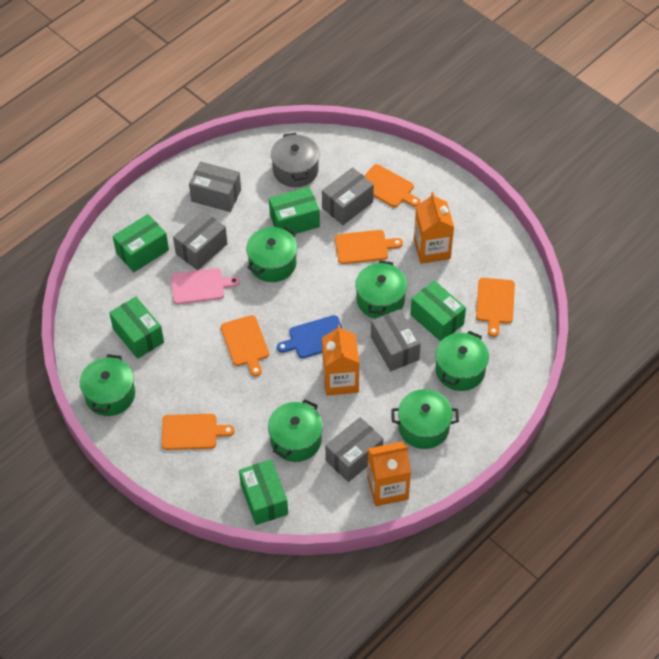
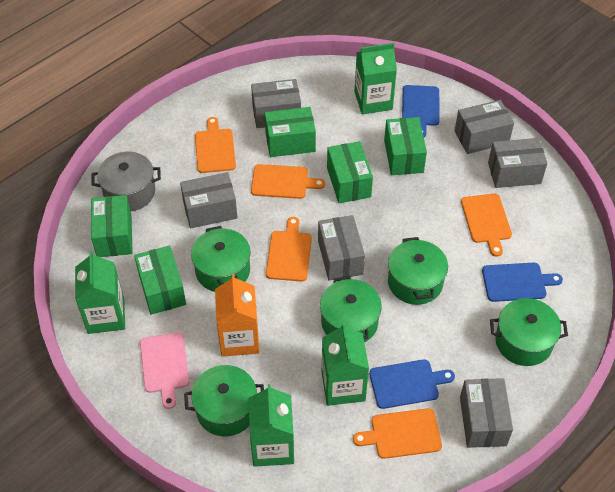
blue cutting board: 1 -> 3
green carton: 0 -> 4
green pot: 6 -> 5
grey box: 5 -> 6
orange carton: 3 -> 1

